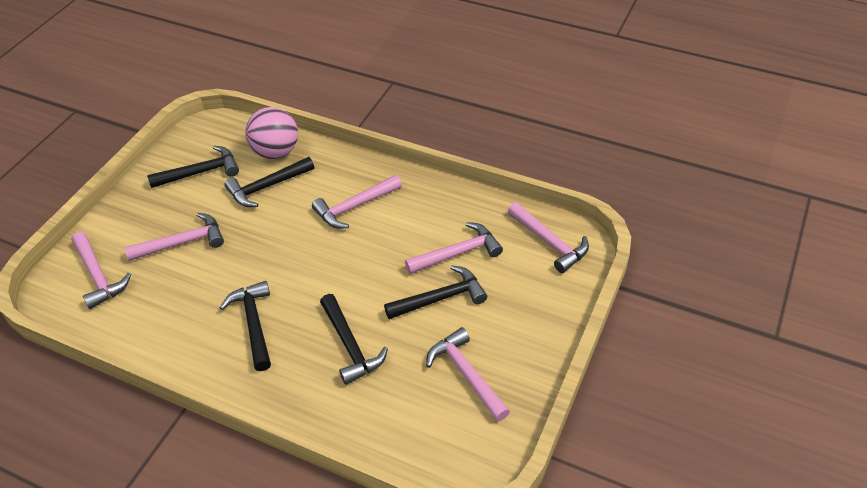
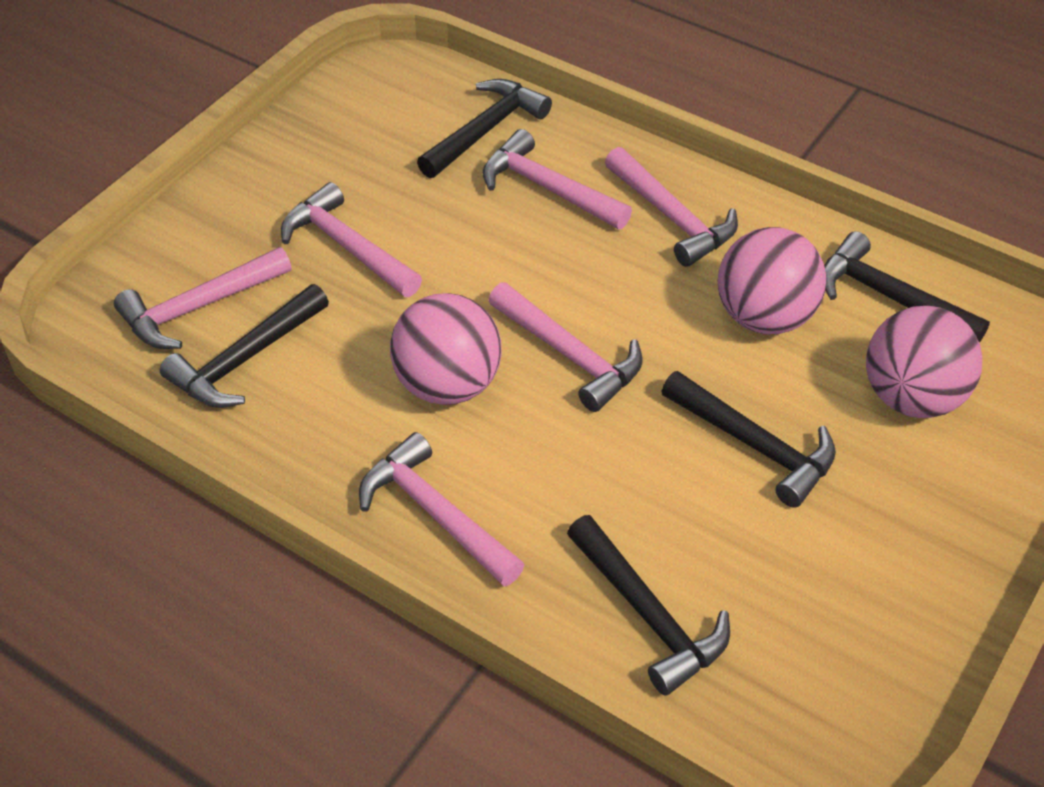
pink ball: 1 -> 3

